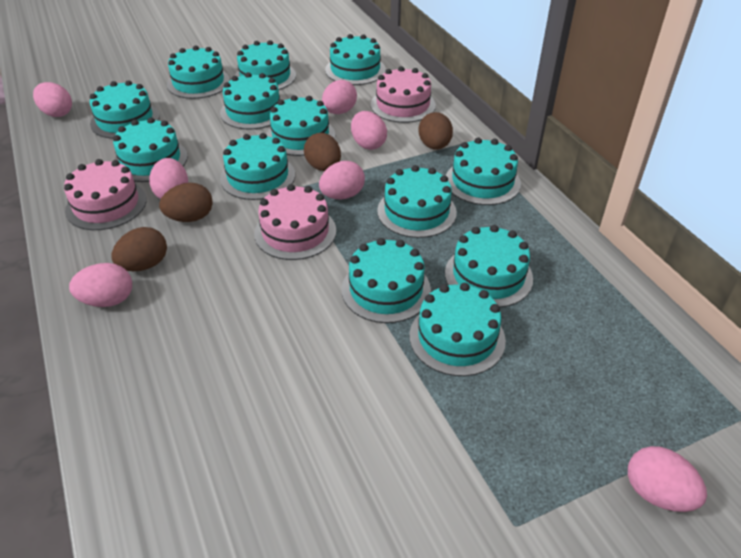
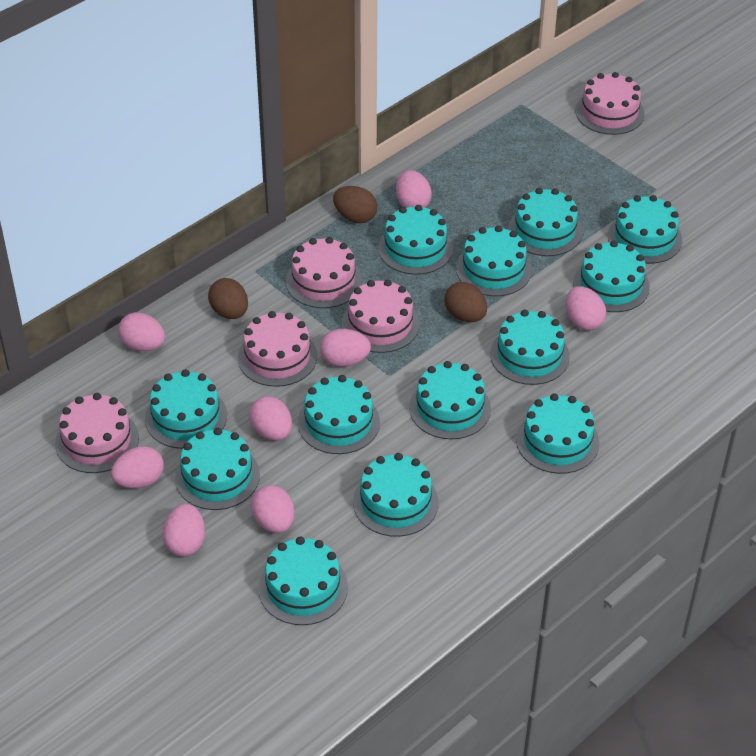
brown egg: 4 -> 3
pink cake: 3 -> 5
pink egg: 7 -> 8

